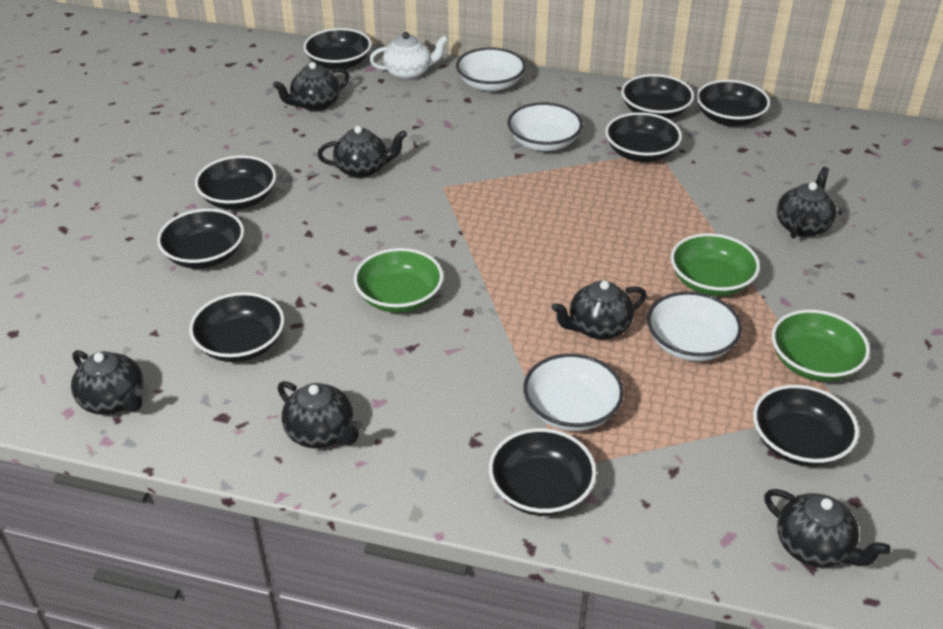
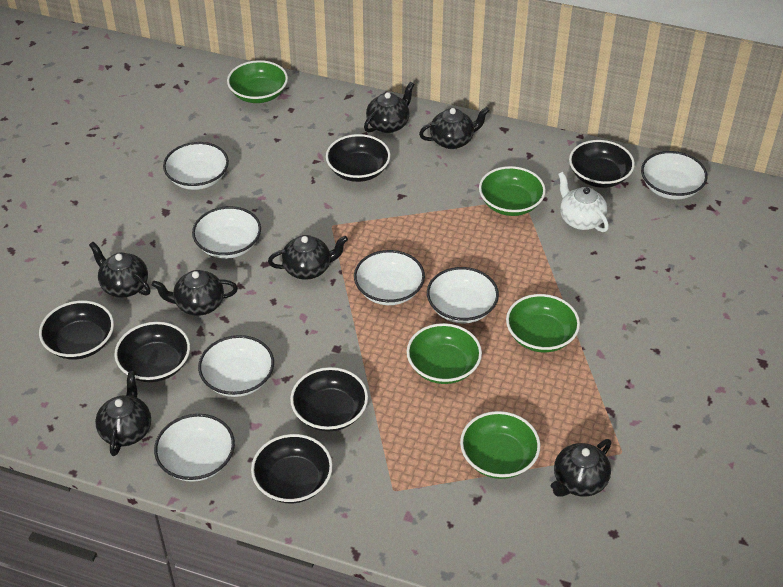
black bowl: 9 -> 6
green bowl: 3 -> 5
white bowl: 4 -> 7

